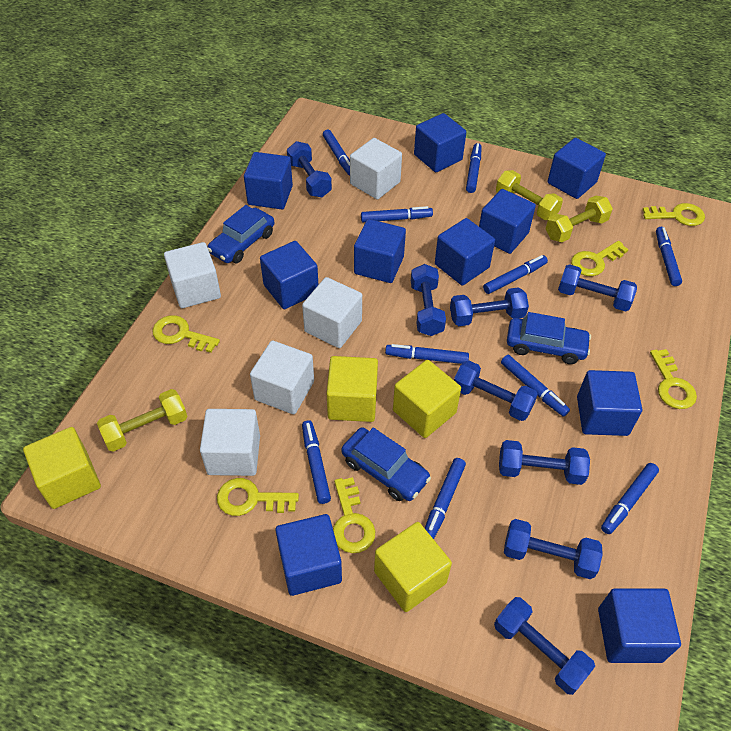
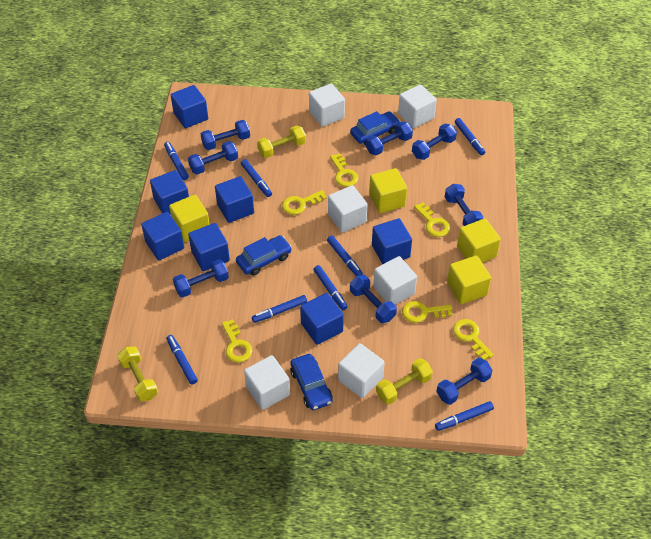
blue cube: 10 -> 7
blue marker: 10 -> 8
white cube: 5 -> 6

